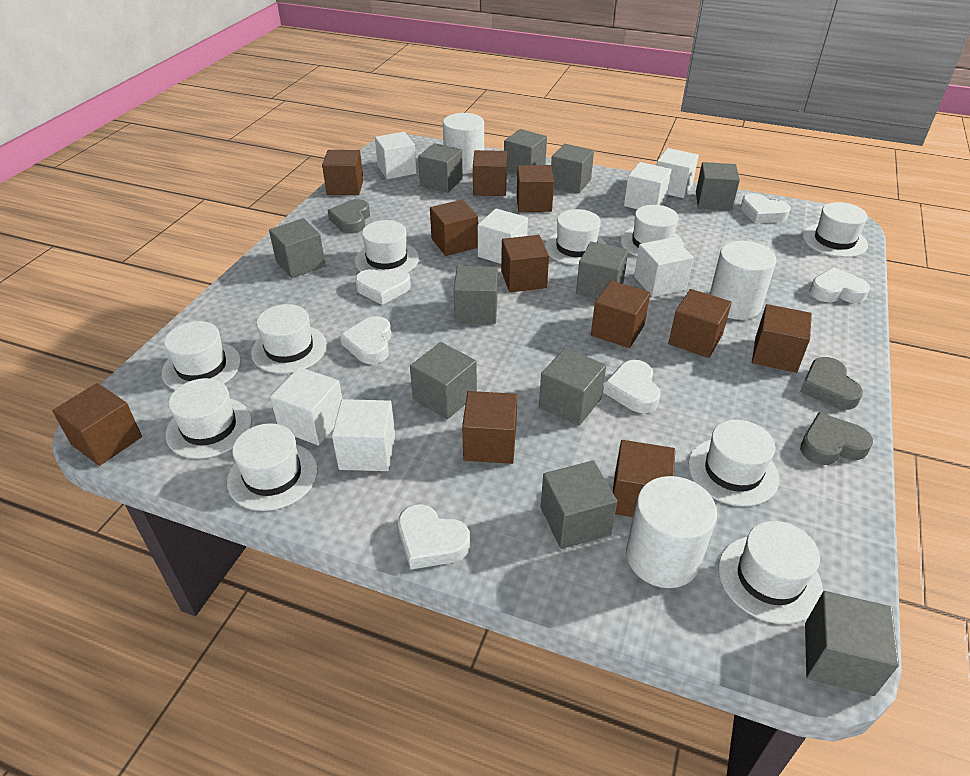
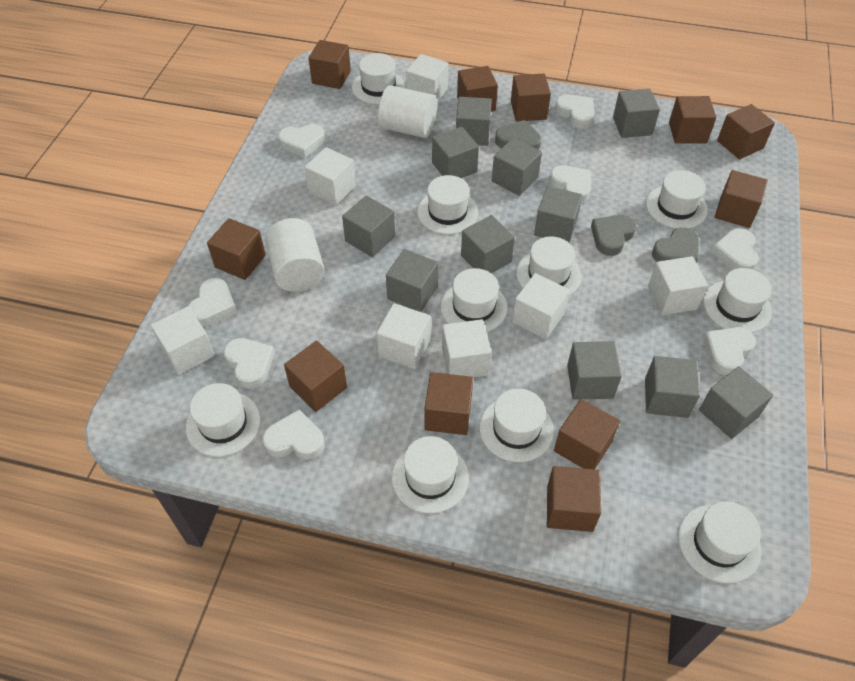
white cylinder: 3 -> 2
white heart: 6 -> 8

